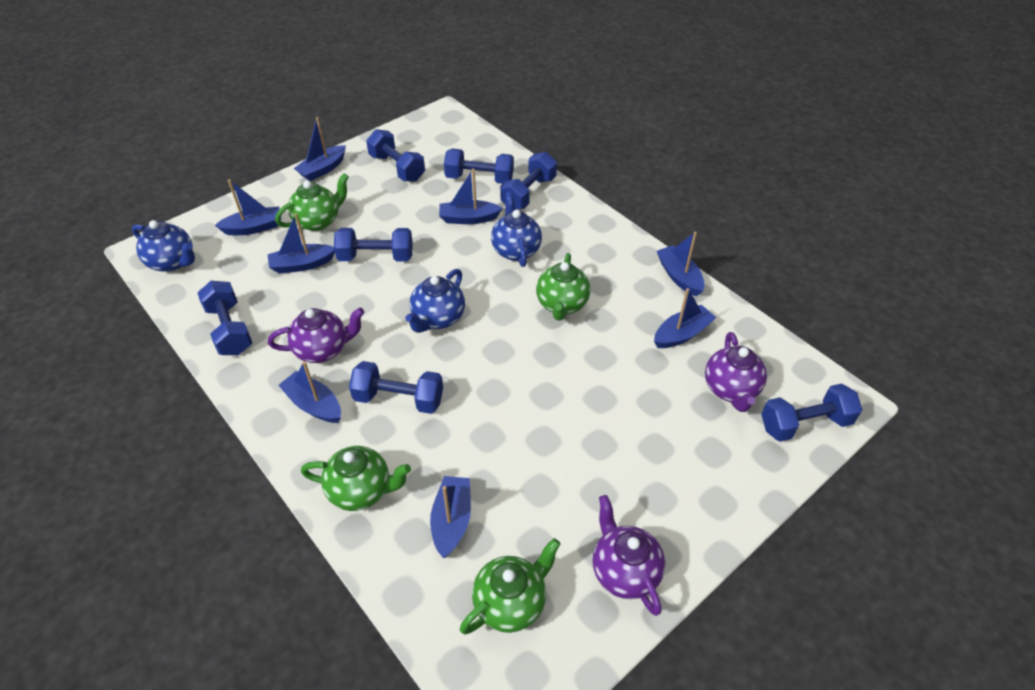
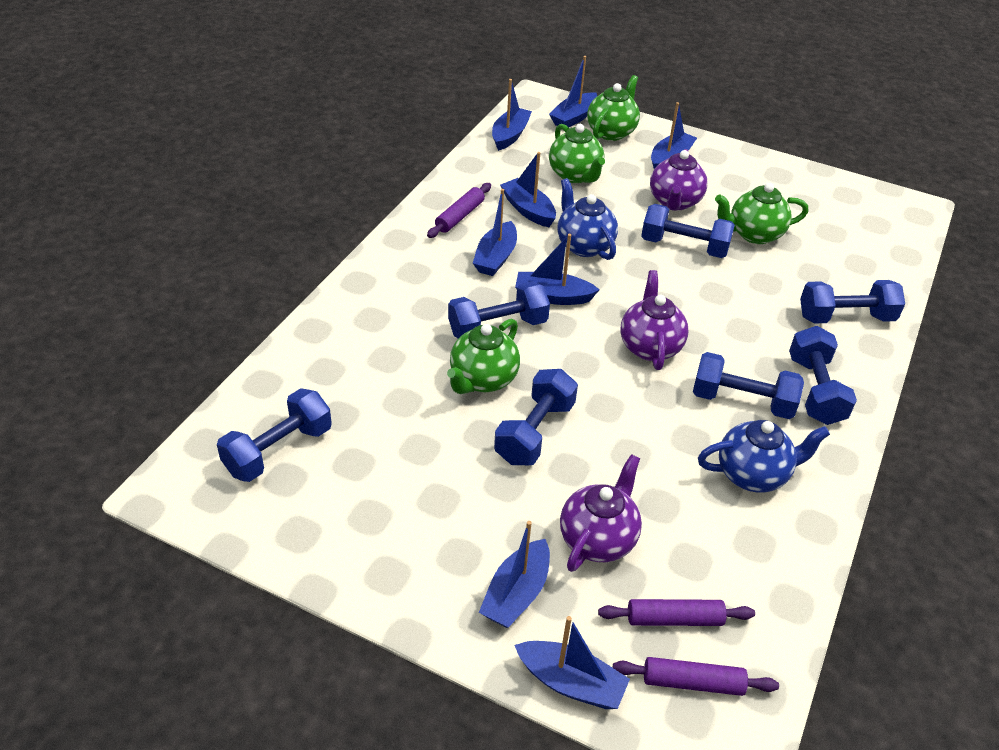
blue teapot: 3 -> 2
purple rolling pin: 0 -> 3

